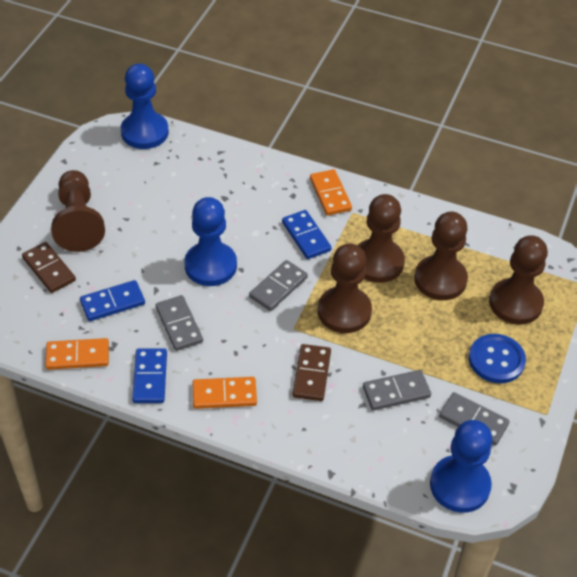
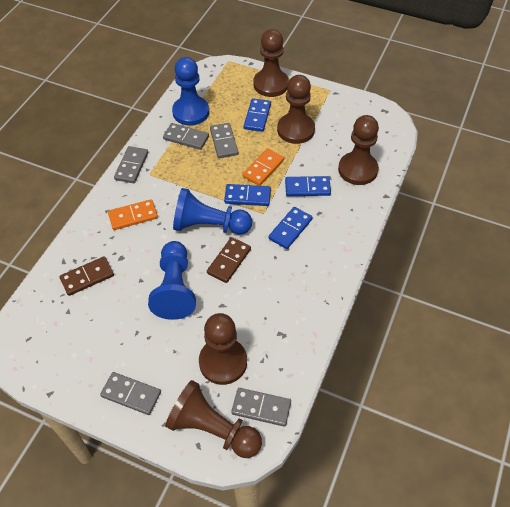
blue button: 1 -> 0
blue domino: 3 -> 4
grey domino: 4 -> 5
orange domino: 3 -> 2

